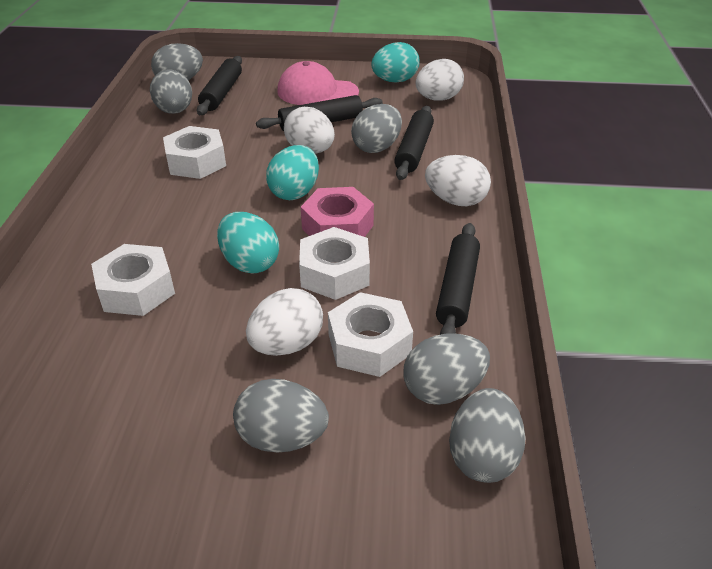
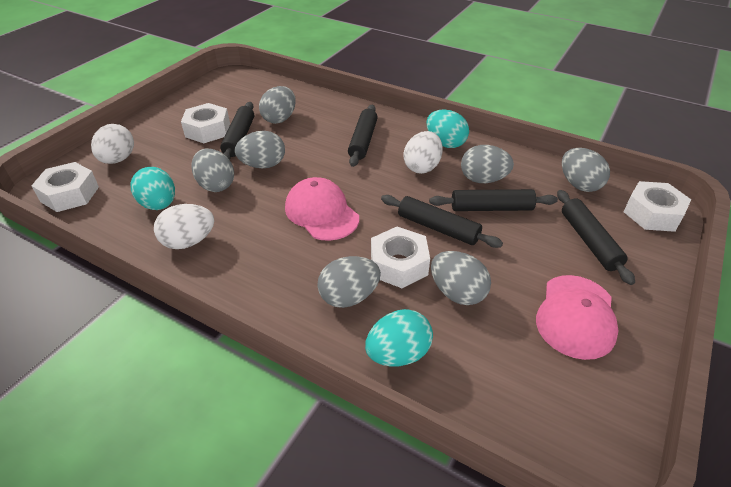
black rolling pin: 4 -> 5
grey egg: 6 -> 7
pink cap: 1 -> 2
pink nut: 1 -> 0
white egg: 4 -> 3

